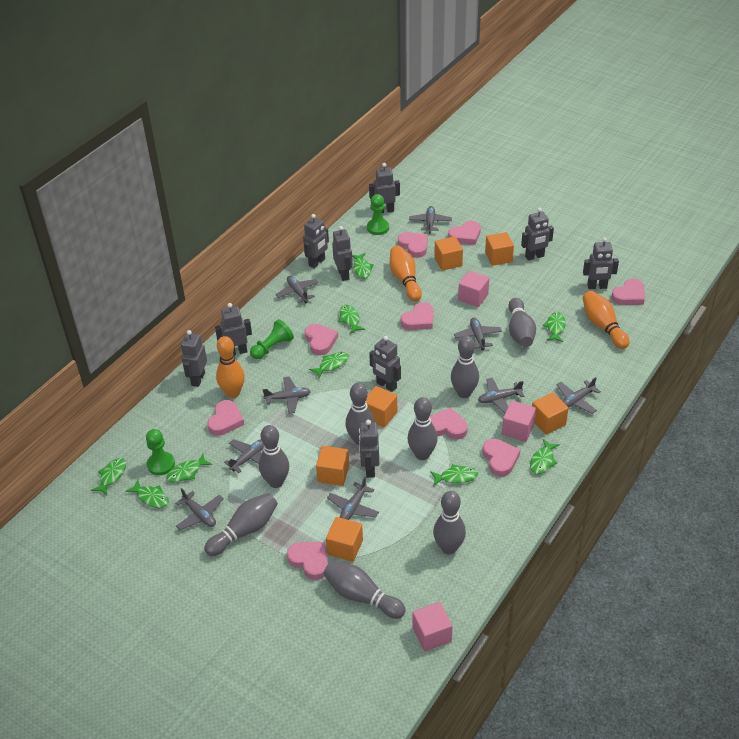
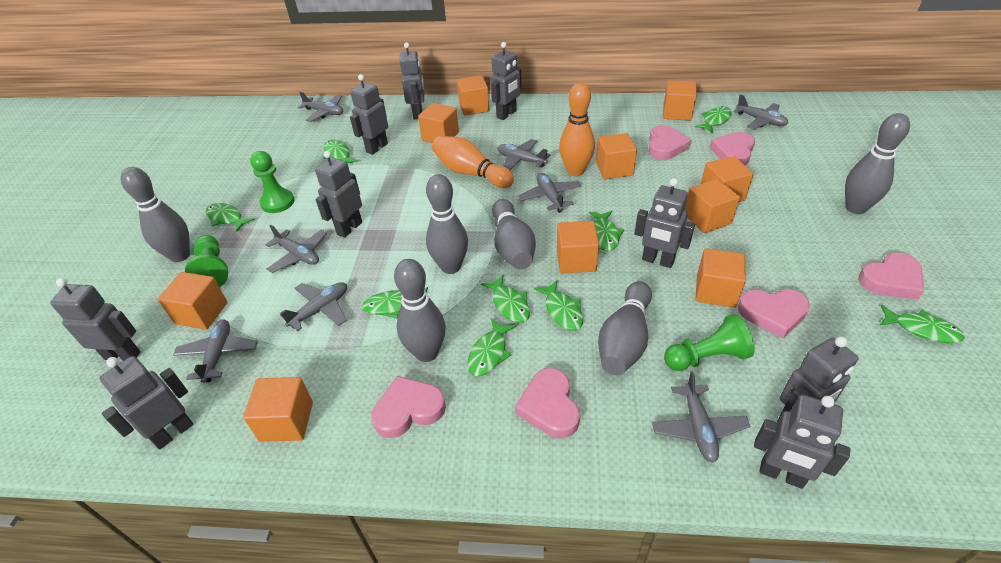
grey bowling pin: 8 -> 6
grey plane: 9 -> 8
orange bowling pin: 3 -> 2
orange cube: 6 -> 10
pink cube: 3 -> 0
pink heart: 9 -> 6

